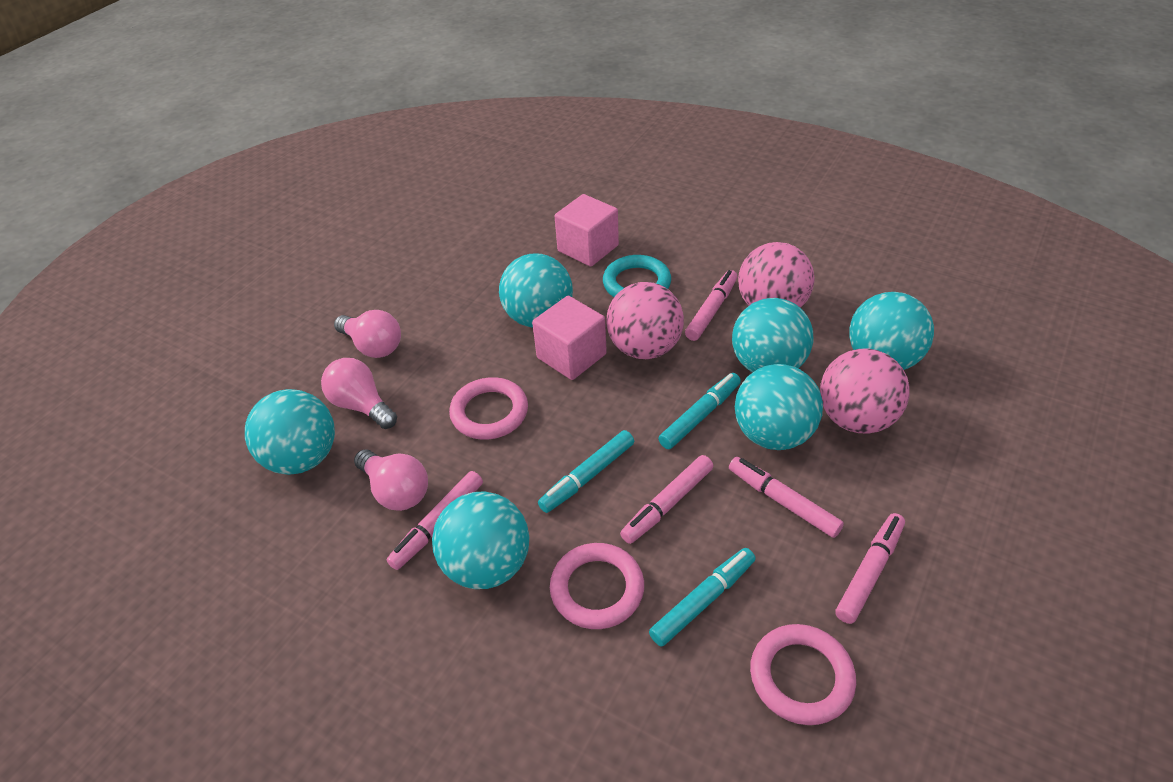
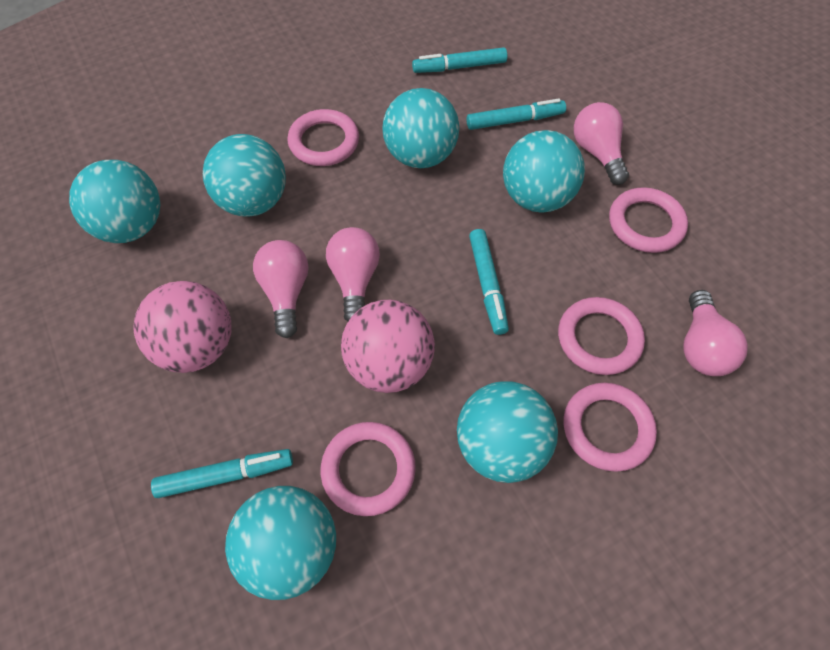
pink ball: 3 -> 2
pink cube: 2 -> 0
pink light bulb: 3 -> 4
pink marker: 5 -> 0
pink ring: 3 -> 5
turquoise marker: 3 -> 4
turquoise ring: 1 -> 0

